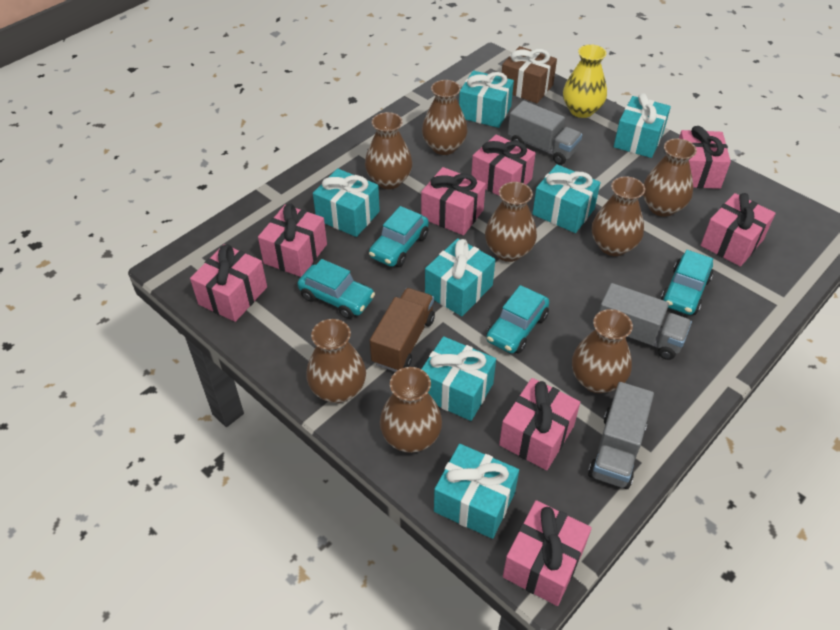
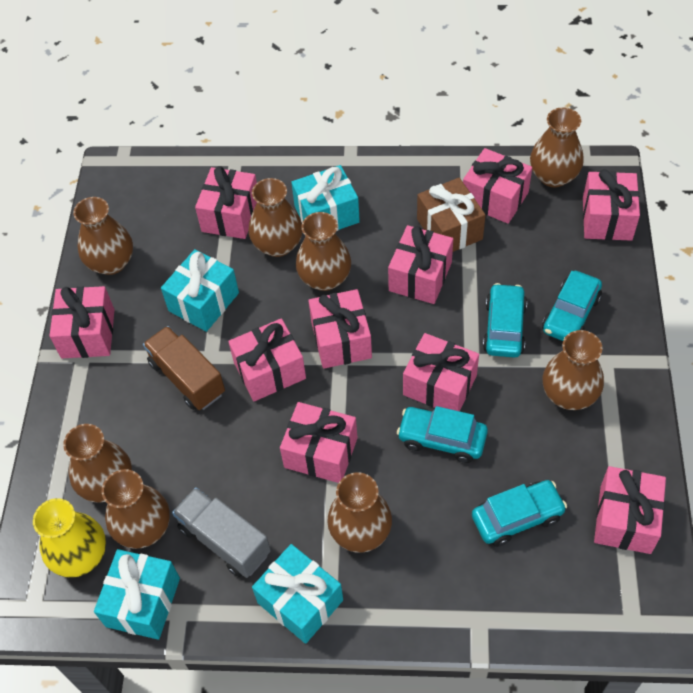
grey truck: 3 -> 1
pink gift: 8 -> 10
turquoise gift: 7 -> 4

